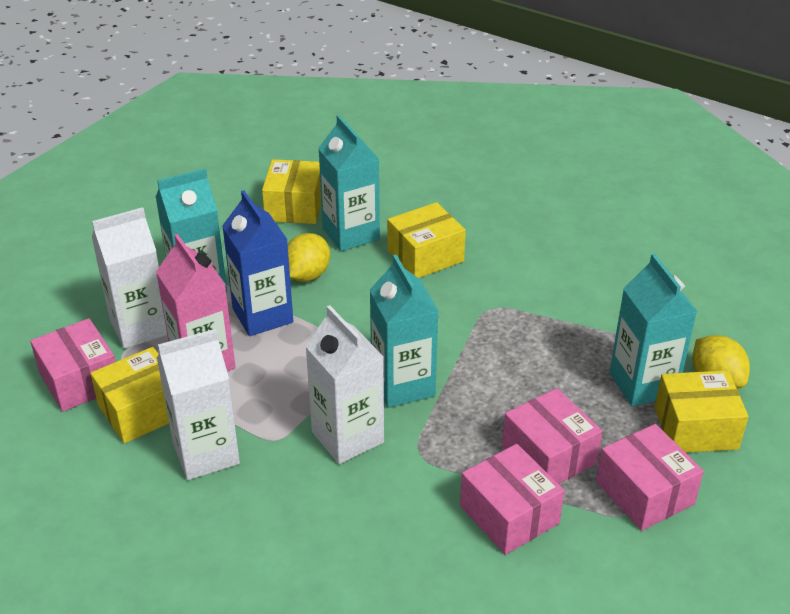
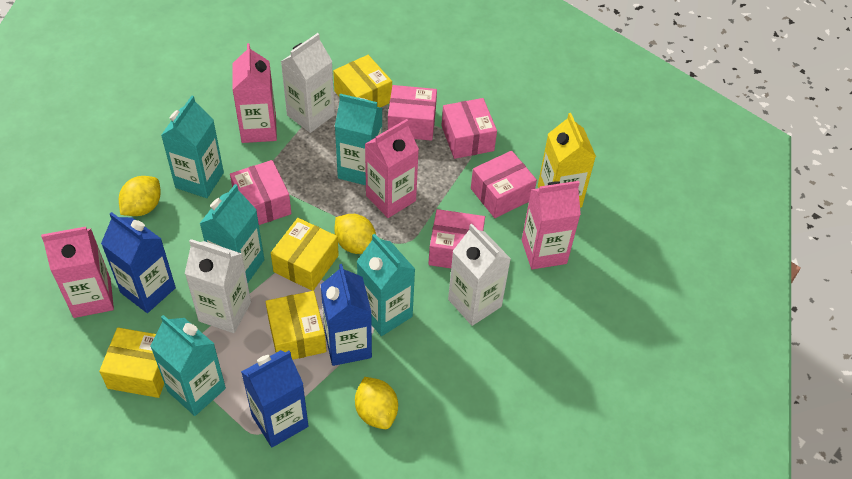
blue carton: 1 -> 3
pink box: 4 -> 5
pink carton: 1 -> 4
turquoise carton: 4 -> 5
yellow carton: 0 -> 1
yellow lemon: 2 -> 3

